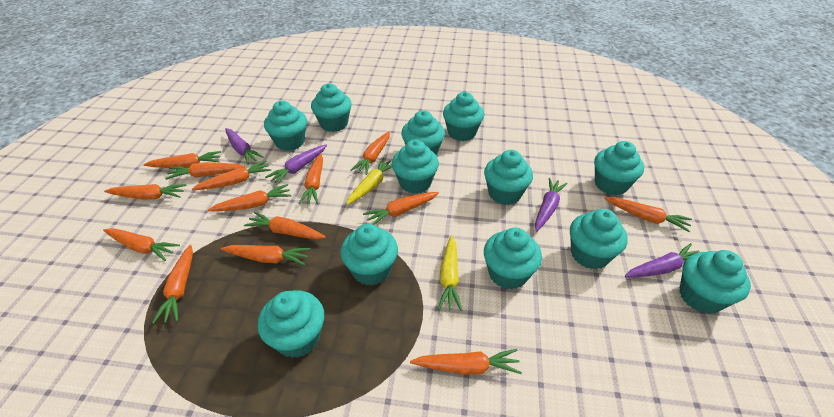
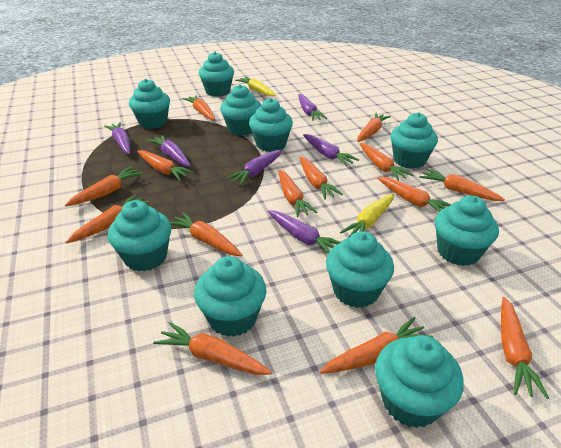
purple carrot: 4 -> 6
turquoise cupcake: 12 -> 10

